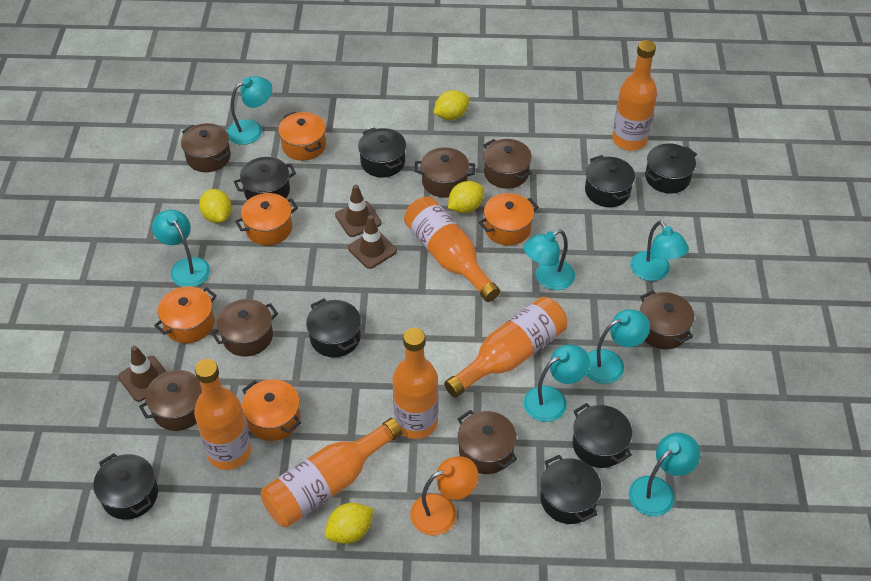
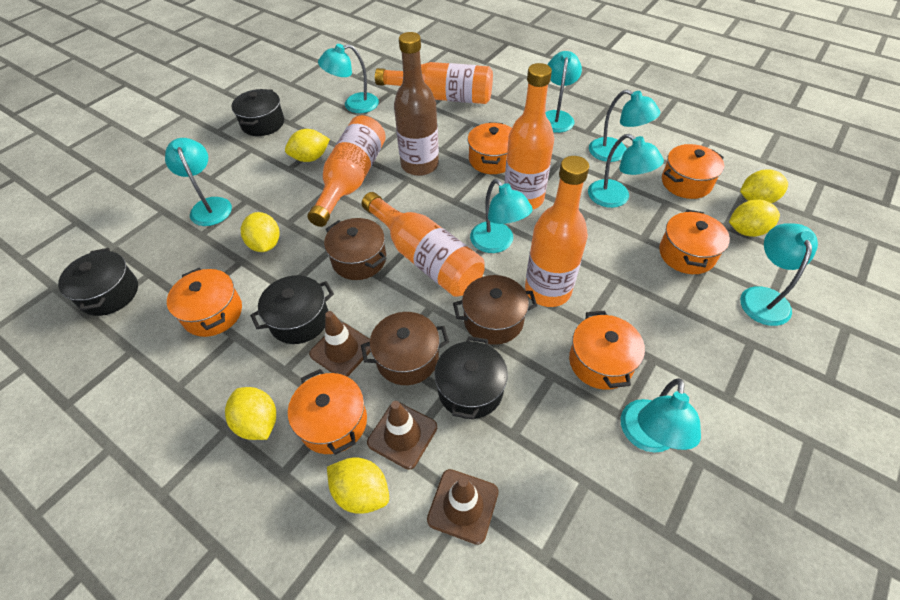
black pot: 8 -> 4
brown bottle: 0 -> 1
brown pot: 7 -> 3
orange bottle: 6 -> 5
orange lamp: 1 -> 0
orange pot: 5 -> 6
turquoise lamp: 7 -> 8
yellow lemon: 4 -> 6

